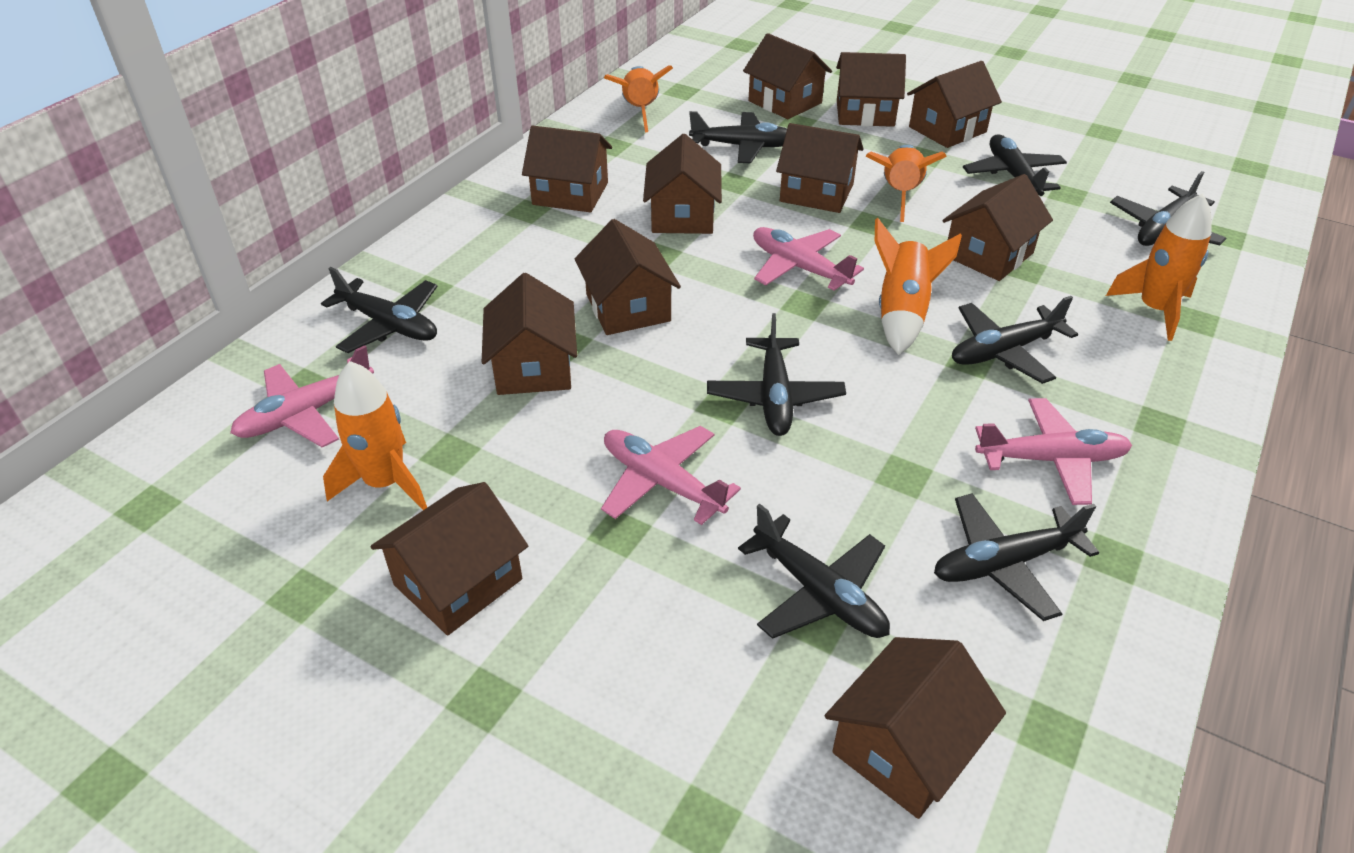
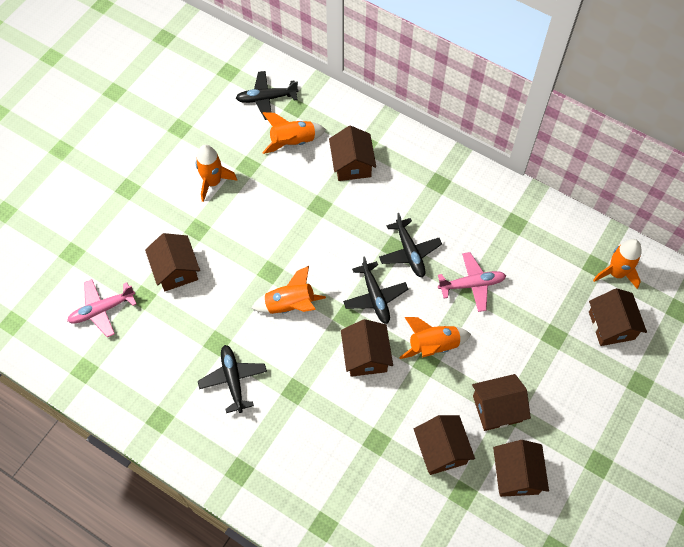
black plane: 8 -> 4
brown house: 11 -> 7
pink plane: 4 -> 2

